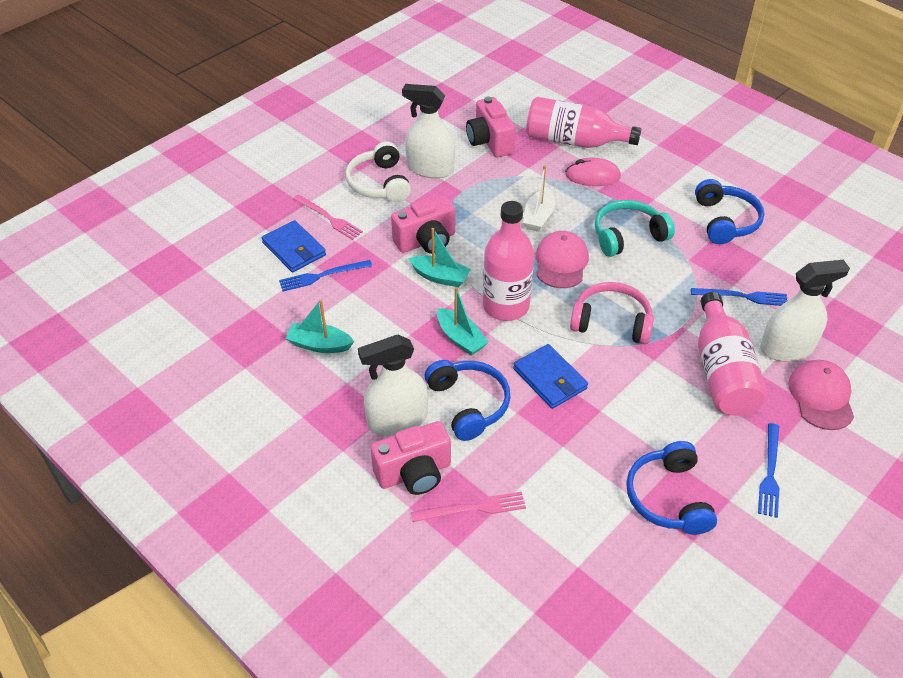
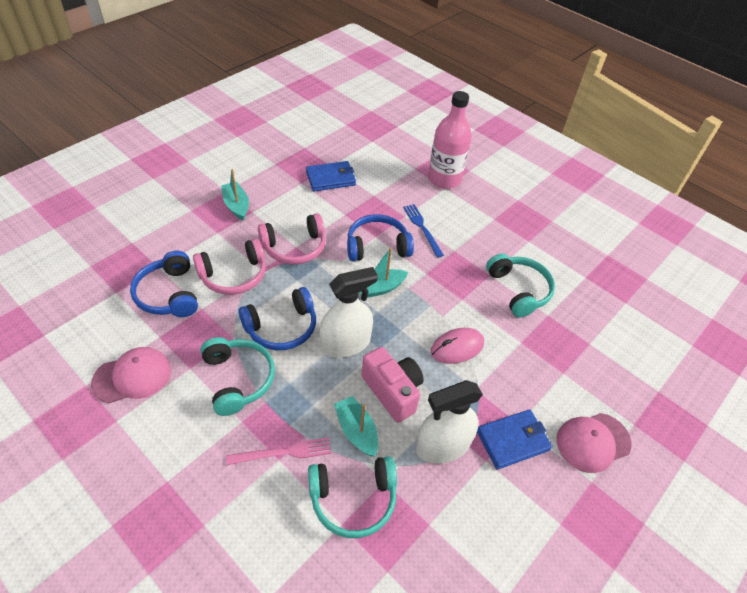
blue fork: 3 -> 1
pink bottle: 3 -> 1
pink camera: 3 -> 1
pink fork: 2 -> 1
pink headphones: 1 -> 2
turquoise headphones: 1 -> 3
white boat: 1 -> 0
white headphones: 1 -> 0
white spray bottle: 3 -> 2

